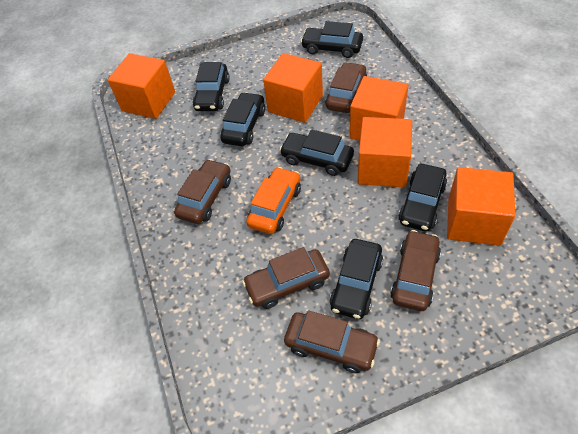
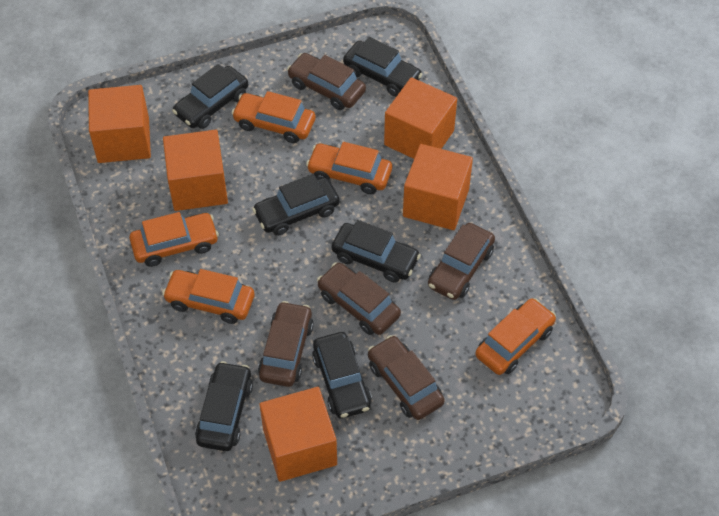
orange car: 1 -> 5

